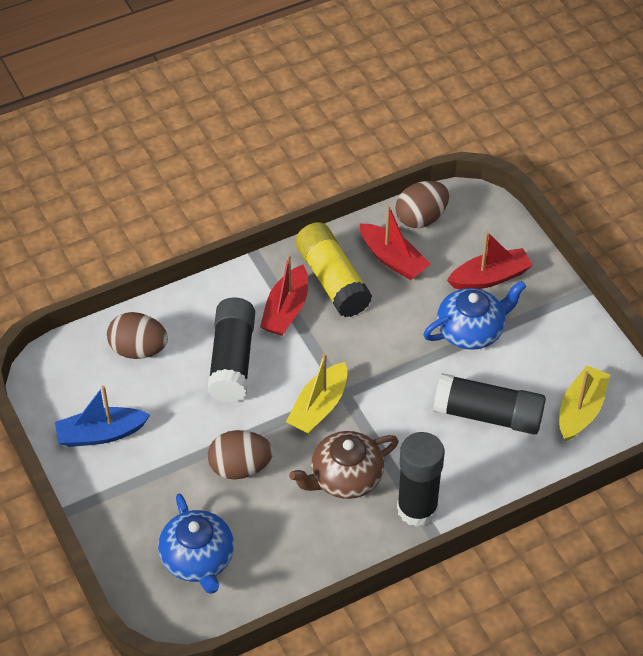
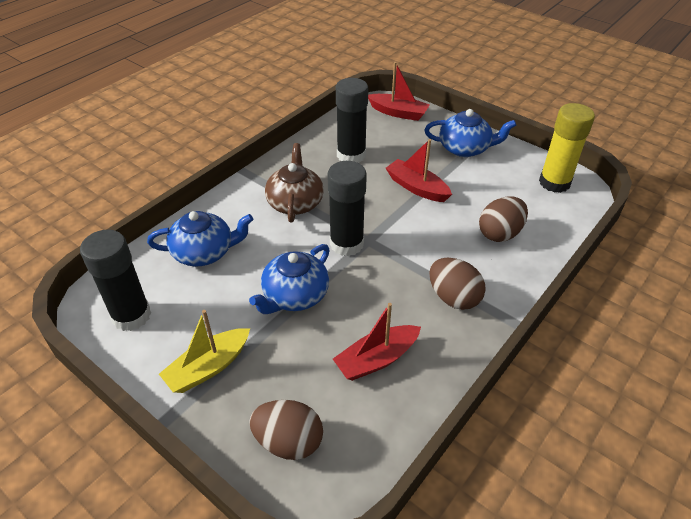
blue boat: 1 -> 0
blue teapot: 2 -> 3
yellow boat: 2 -> 1

